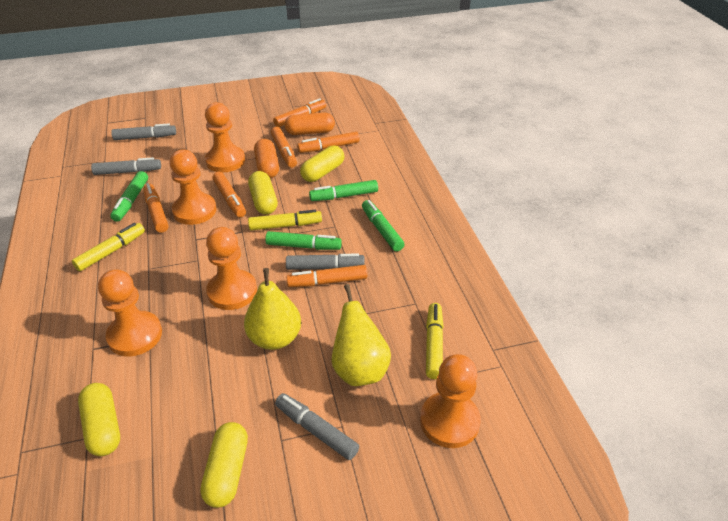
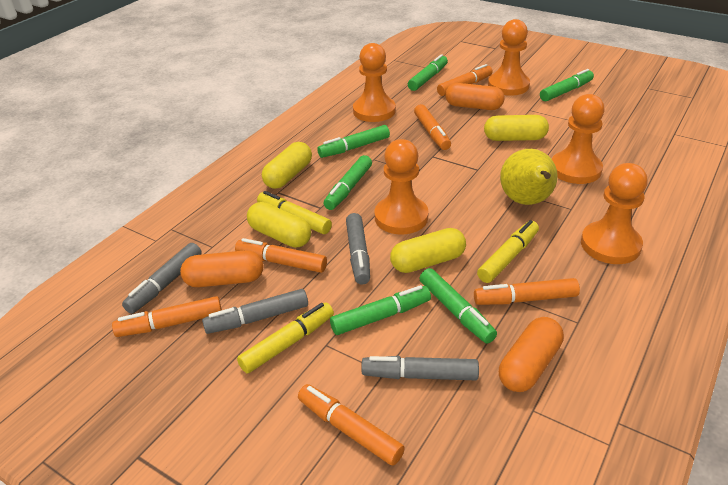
green marker: 4 -> 6
orange capsule: 2 -> 3
yellow pear: 2 -> 1

